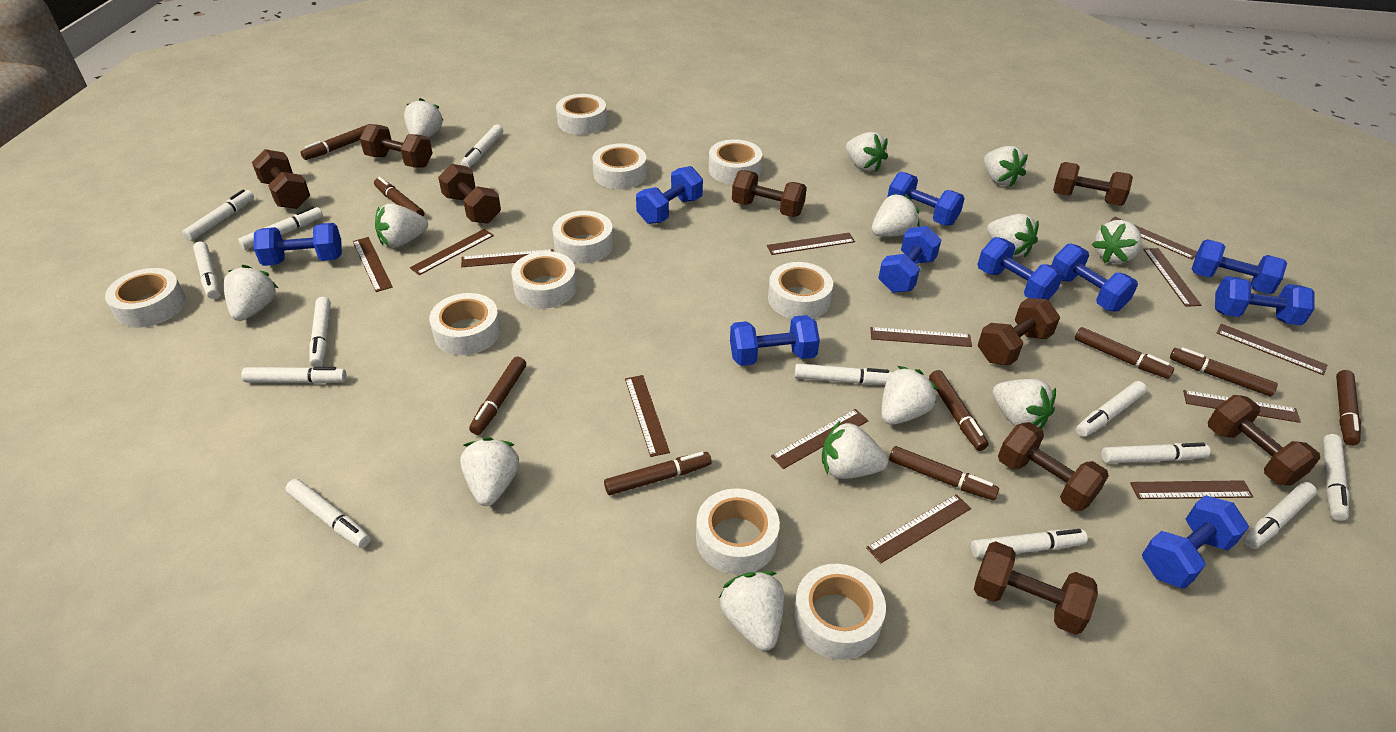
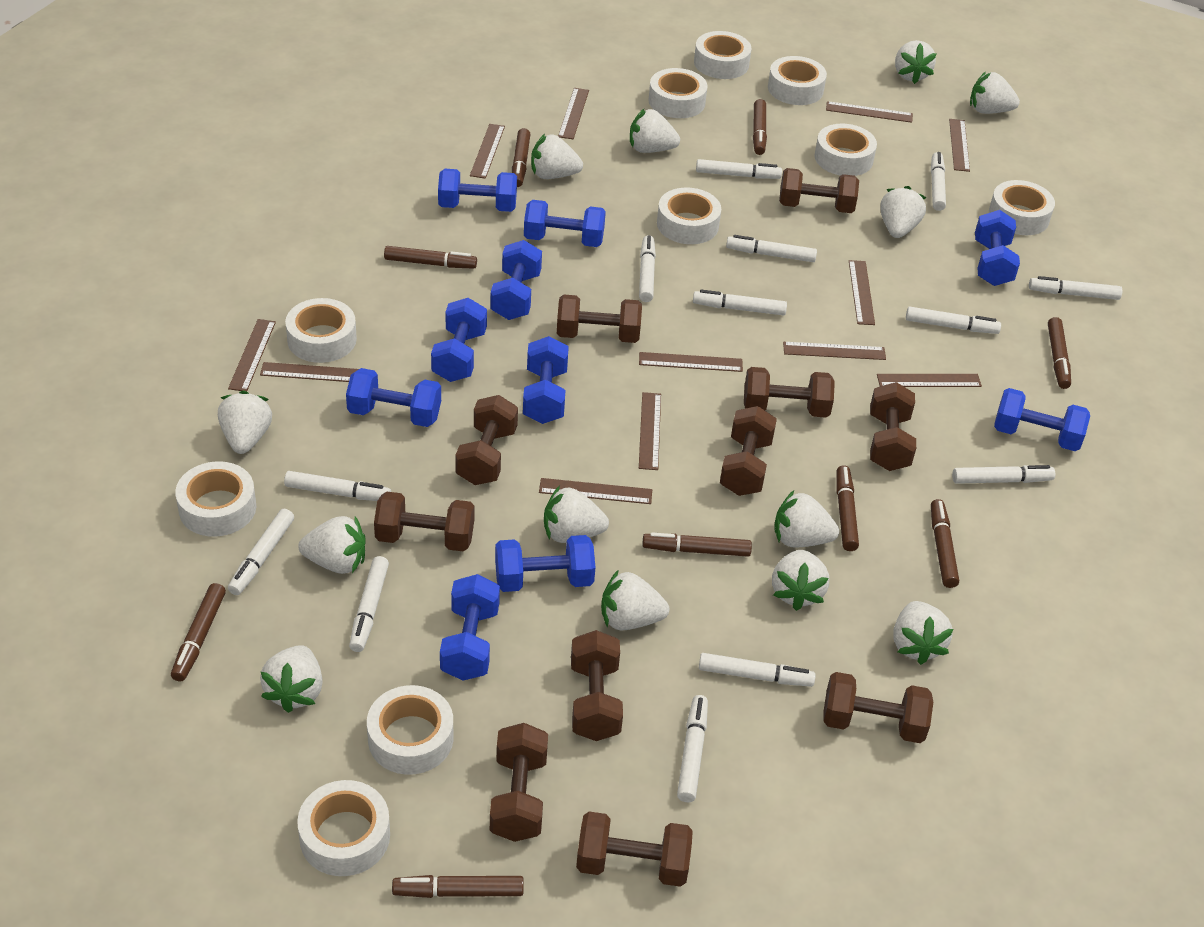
brown dumbbell: 9 -> 11
brown ruler: 13 -> 12

